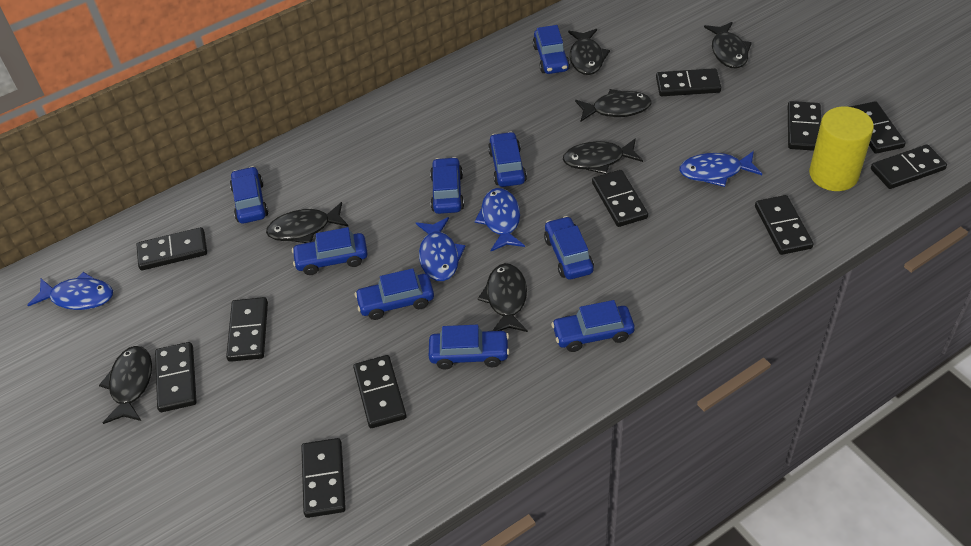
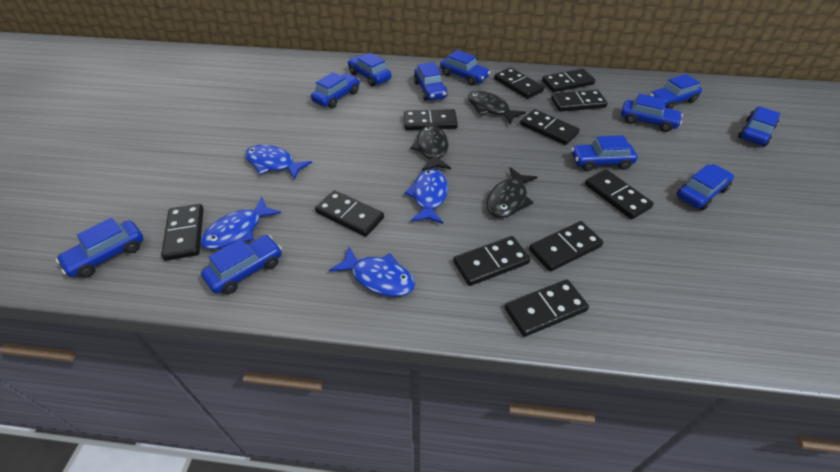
black fish: 7 -> 3
blue car: 9 -> 11
yellow cylinder: 1 -> 0

